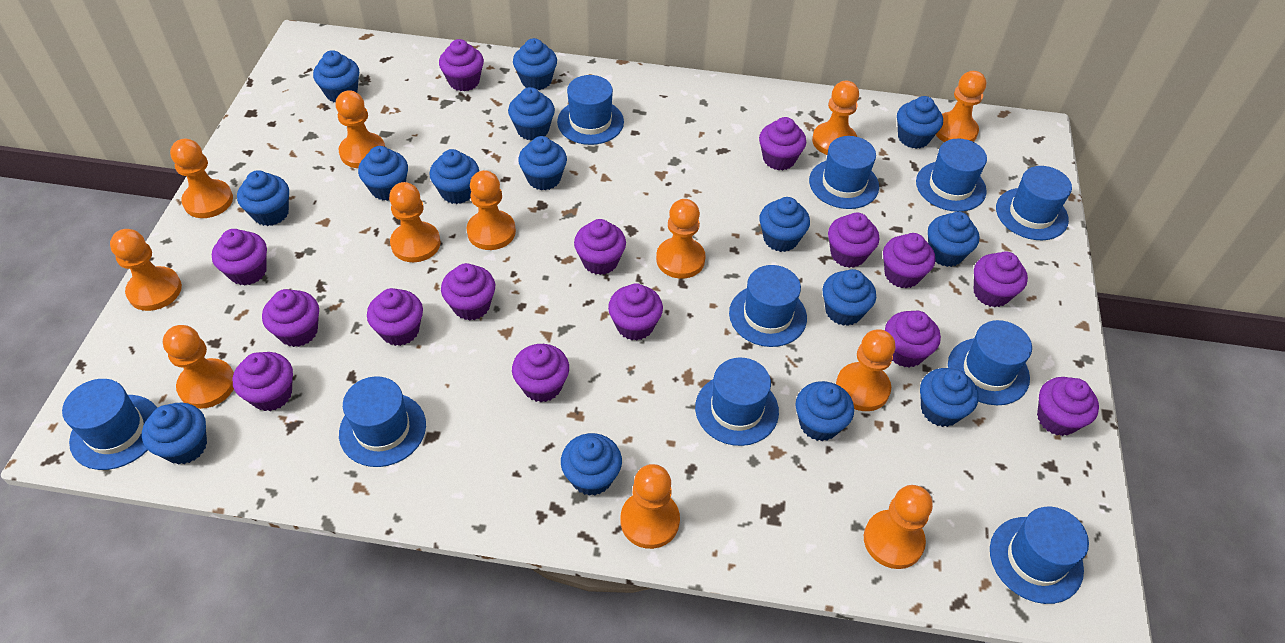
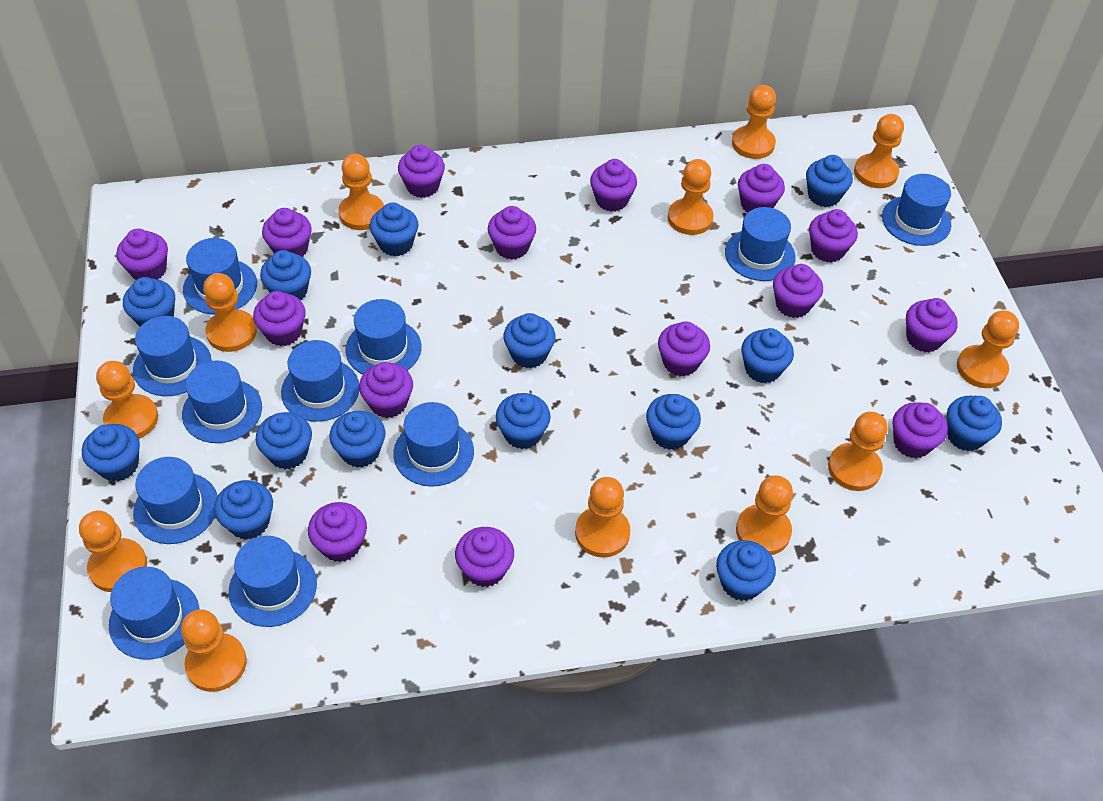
blue cupcake: 15 -> 14
blue hat: 10 -> 11

